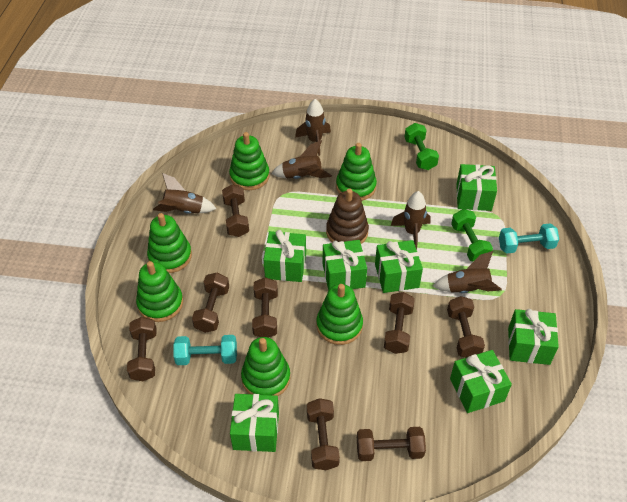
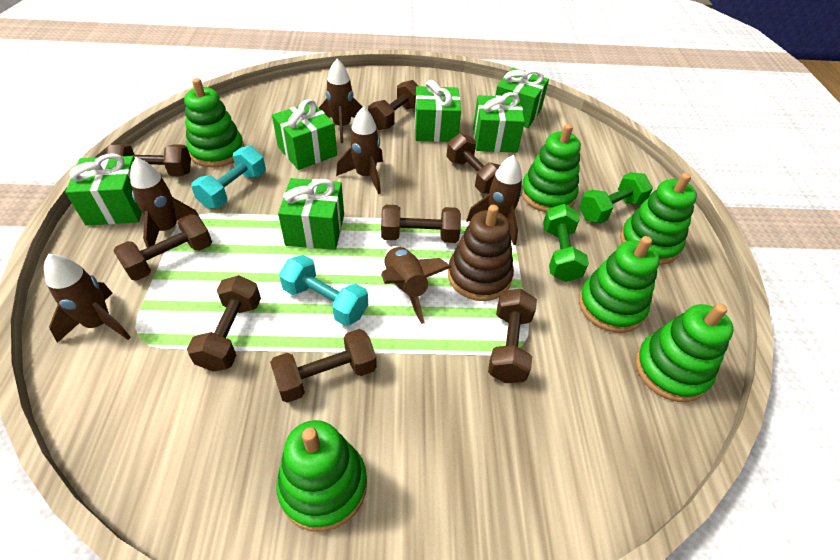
brown rocket: 5 -> 6
green gift: 7 -> 6

